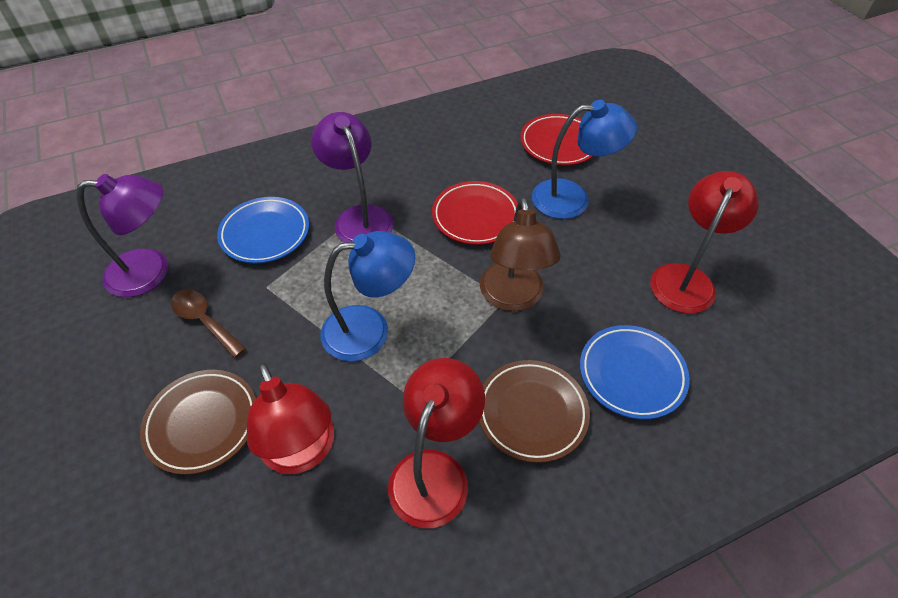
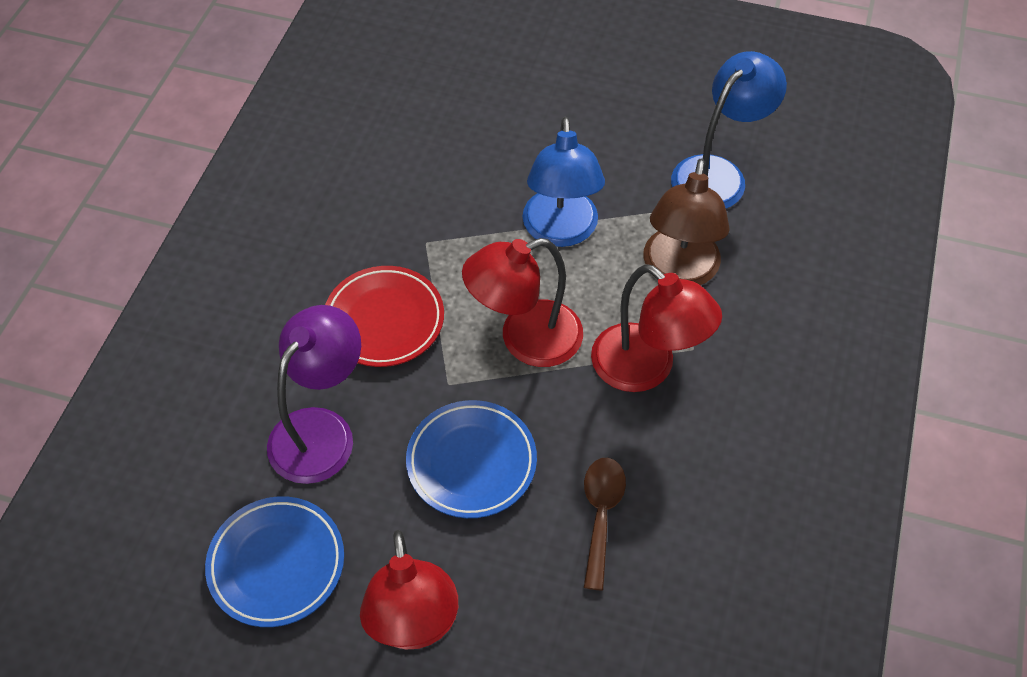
brown plate: 2 -> 0
purple lamp: 2 -> 1
red plate: 2 -> 1

